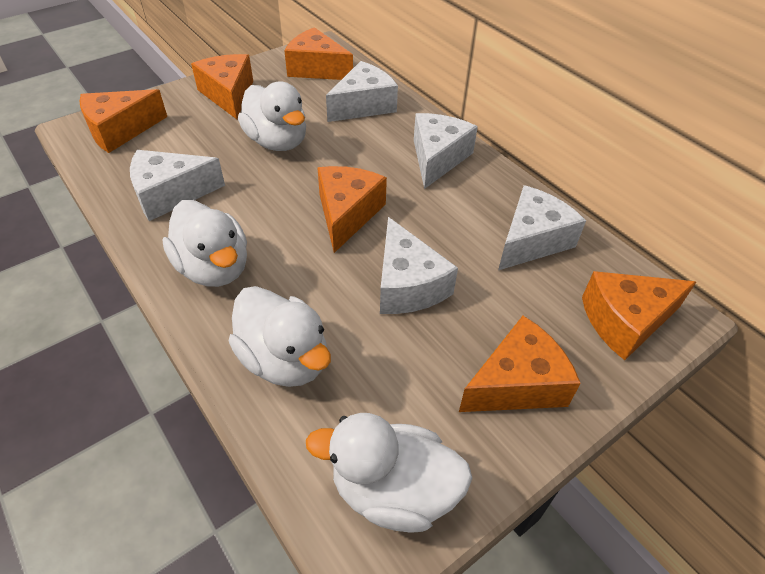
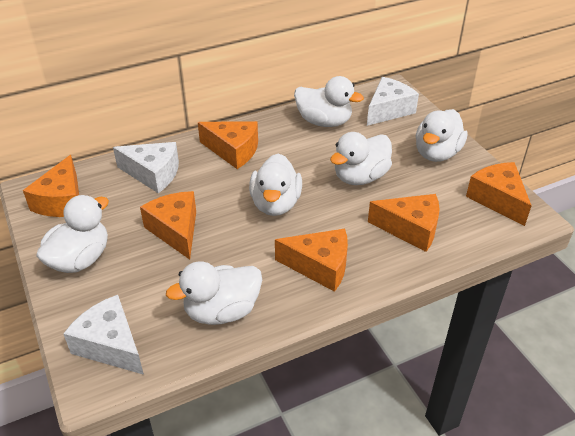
white cheese: 5 -> 3
white duck: 4 -> 6

